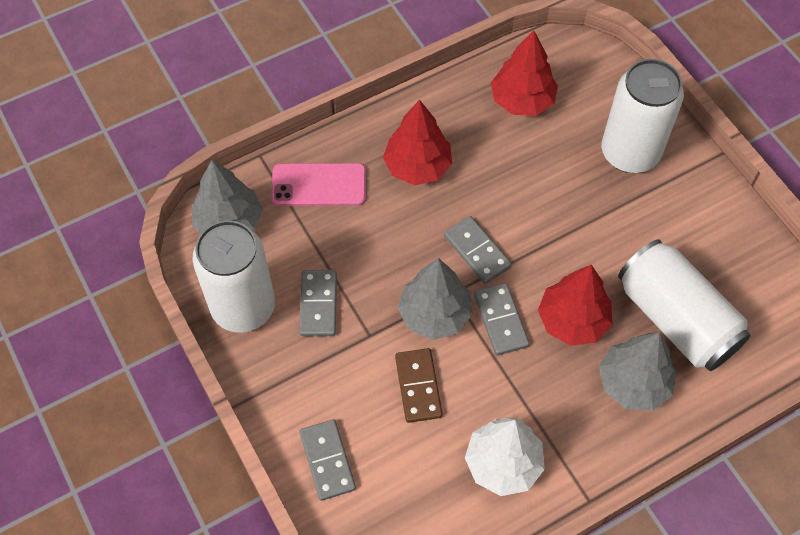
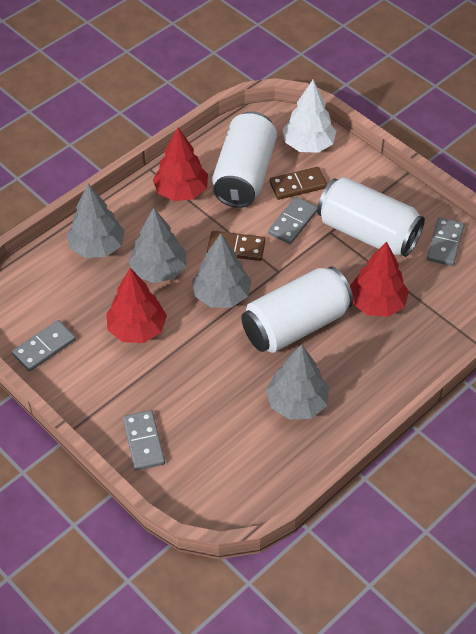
brown domino: 1 -> 2
grey tree: 3 -> 4
pink phone: 1 -> 0

